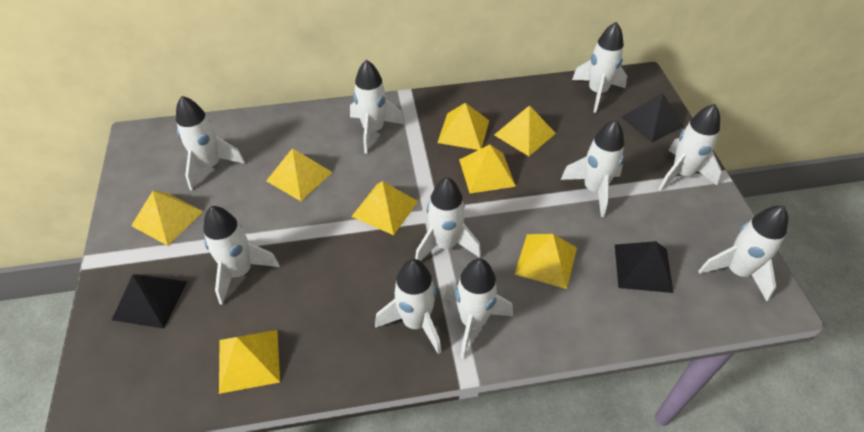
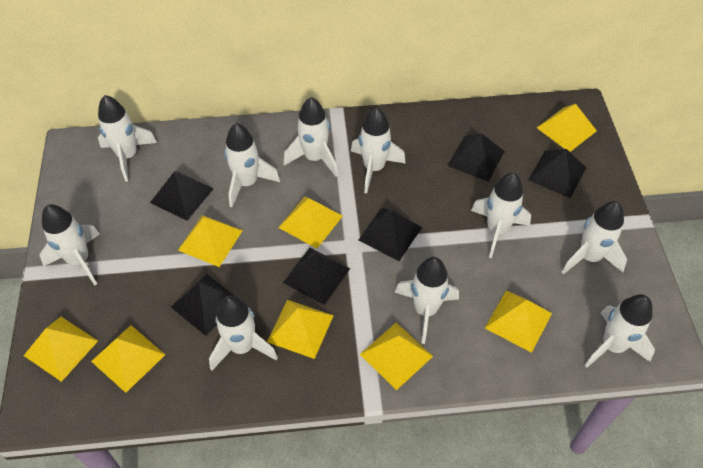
black pyramid: 3 -> 6

